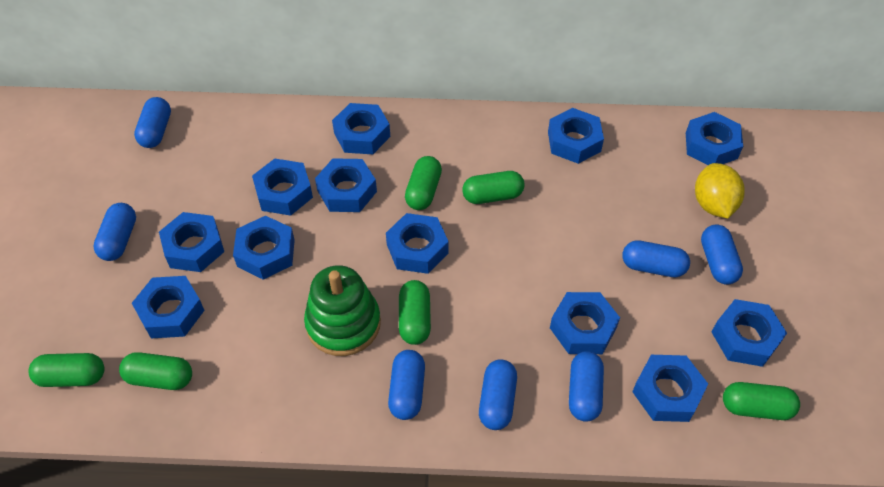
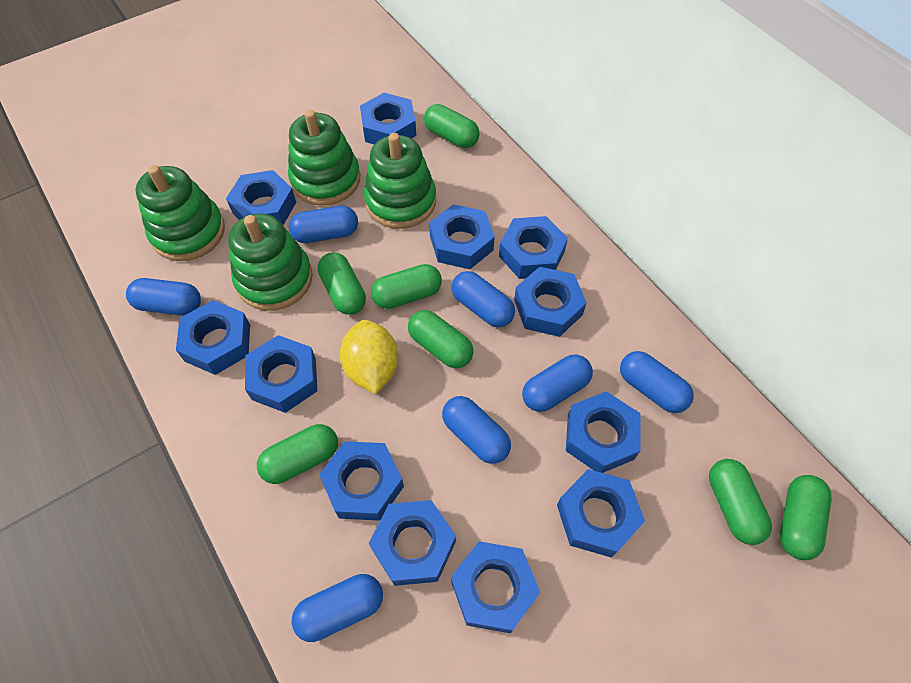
green capsule: 6 -> 7
green stacking toy: 1 -> 4

